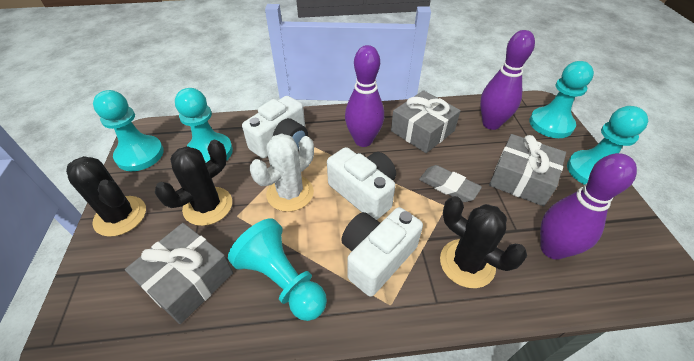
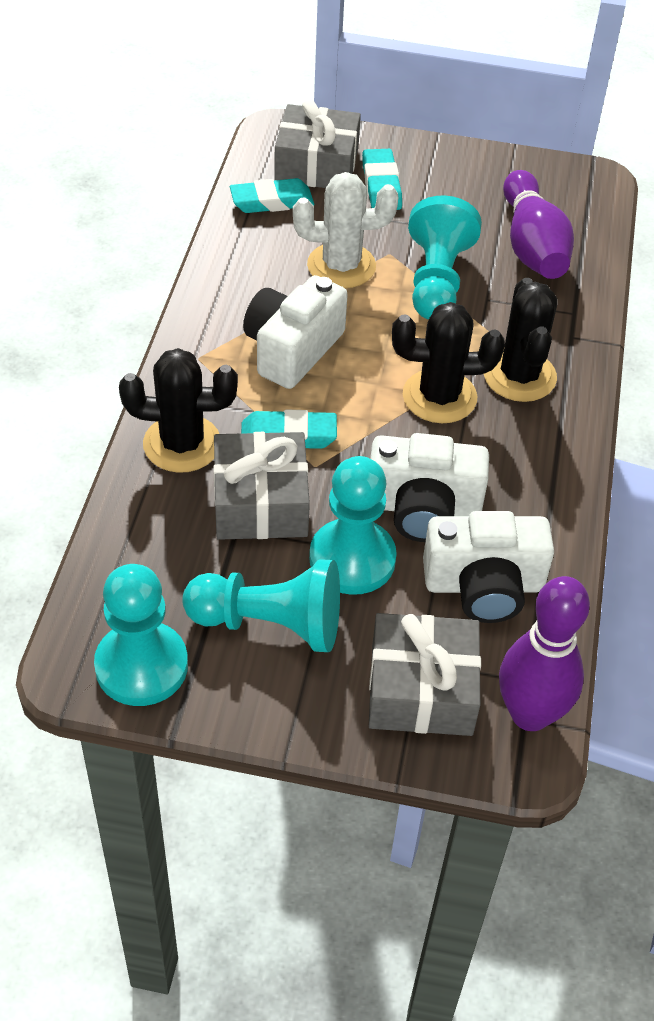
grey eraser: 1 -> 0
purple bowling pin: 3 -> 2
turquoise eraser: 0 -> 3
turquoise pawn: 5 -> 4

